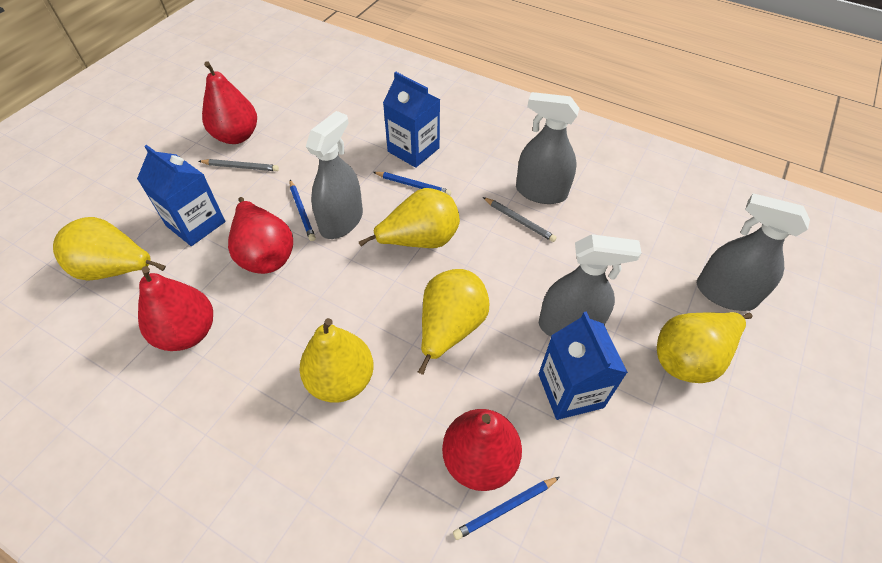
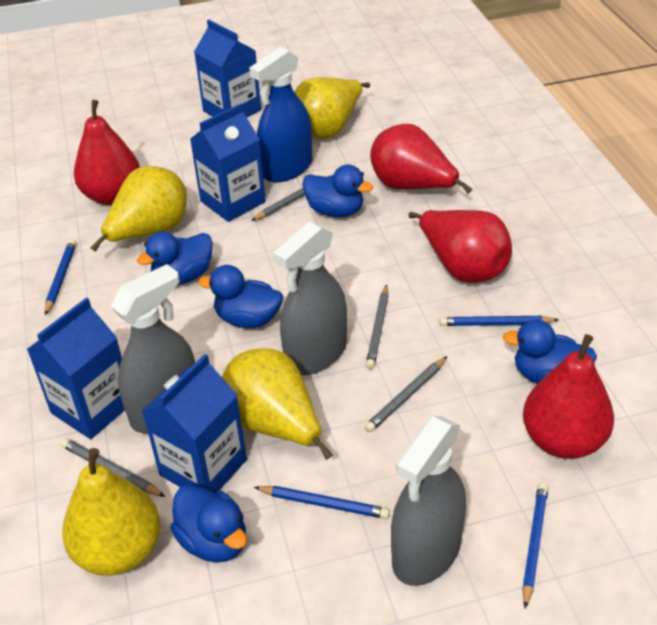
blue carton: 3 -> 4
blue duck: 0 -> 5
blue pencil: 3 -> 4
blue spray bottle: 0 -> 1
grey pencil: 2 -> 4
grey spray bottle: 4 -> 3
yellow pear: 5 -> 4

